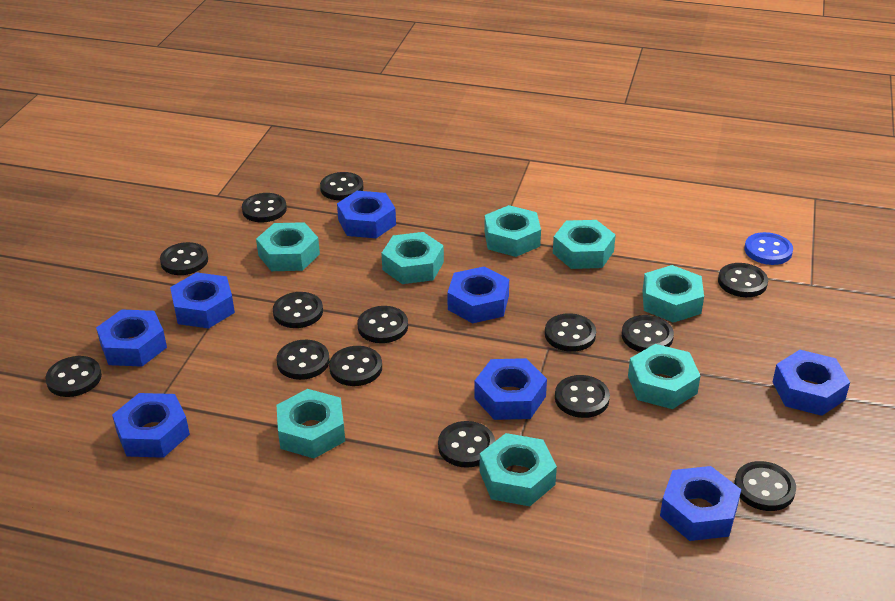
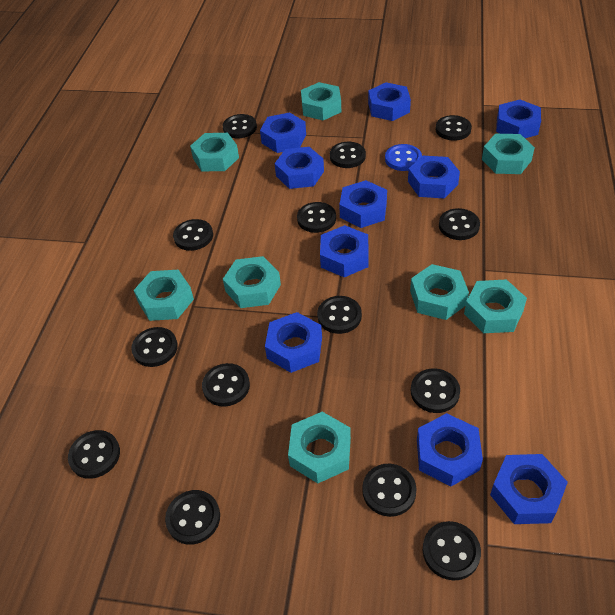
blue nut: 8 -> 10

